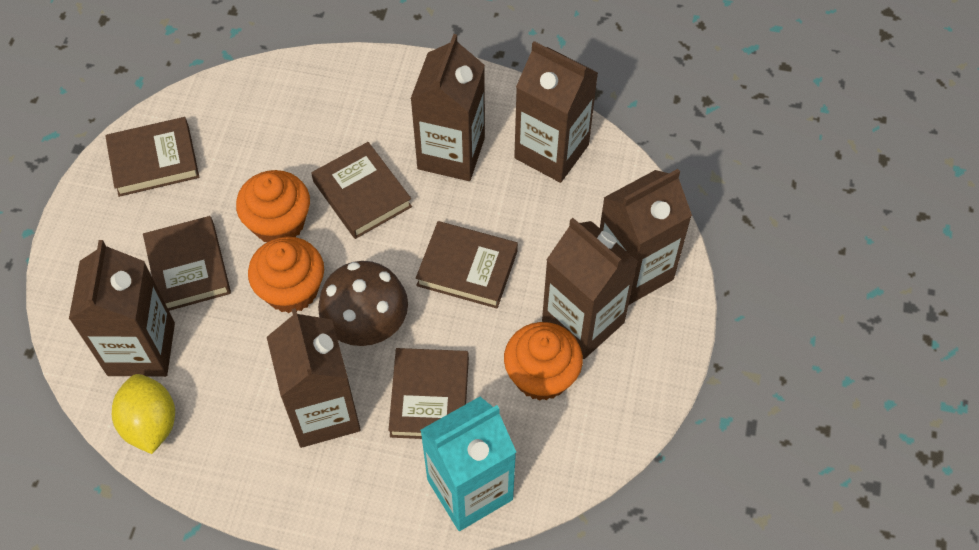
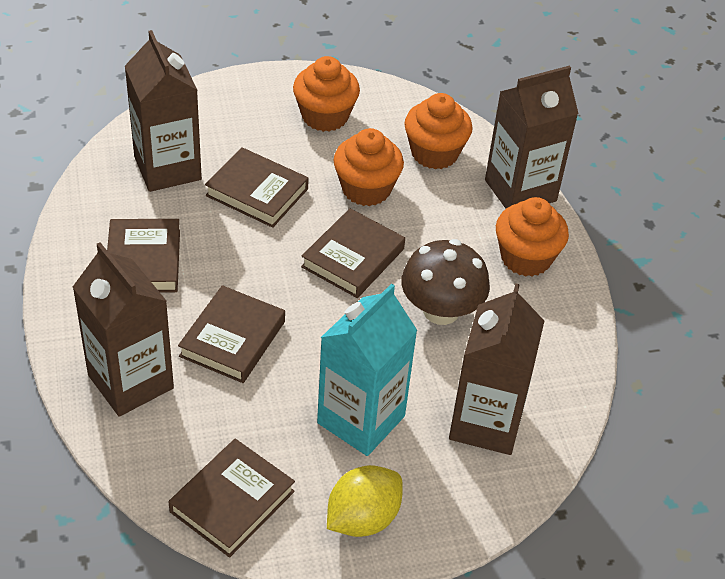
brown carton: 6 -> 4
orange cupcake: 3 -> 4

